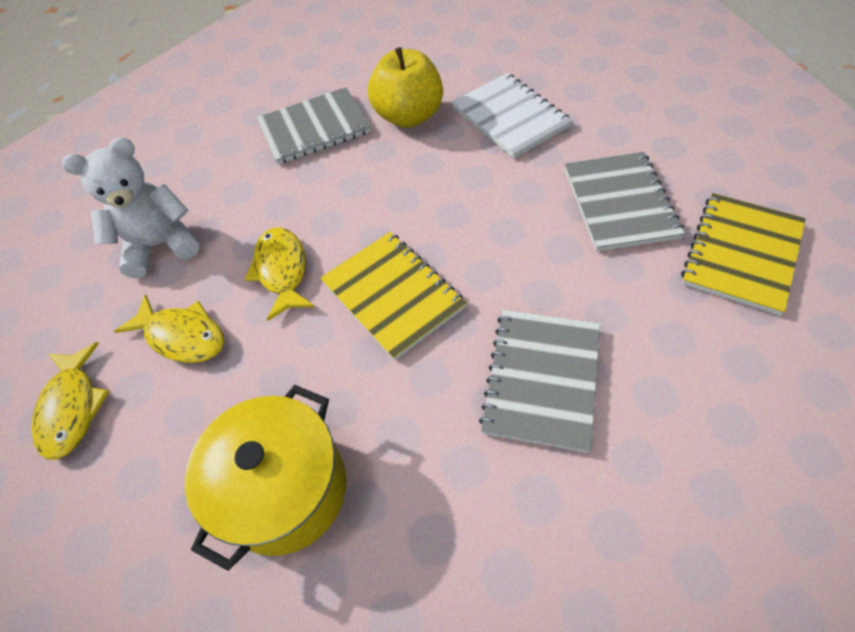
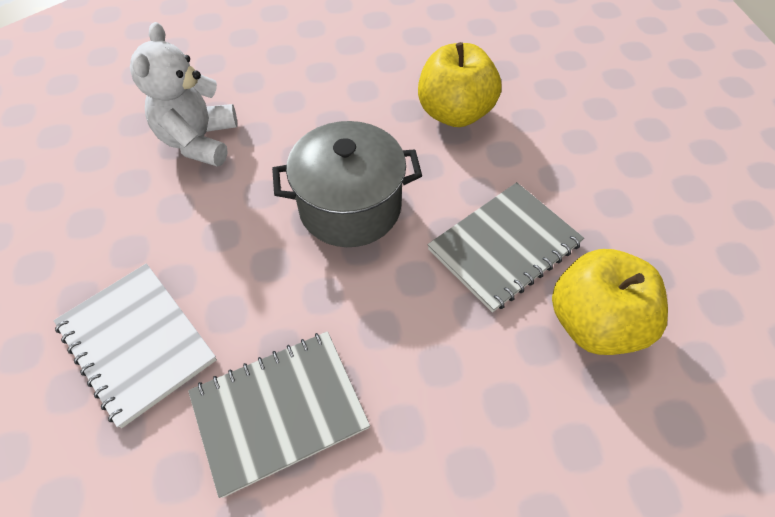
grey notebook: 3 -> 2
grey pot: 0 -> 1
yellow apple: 1 -> 2
yellow fish: 3 -> 0
yellow notebook: 2 -> 0
yellow pot: 1 -> 0

